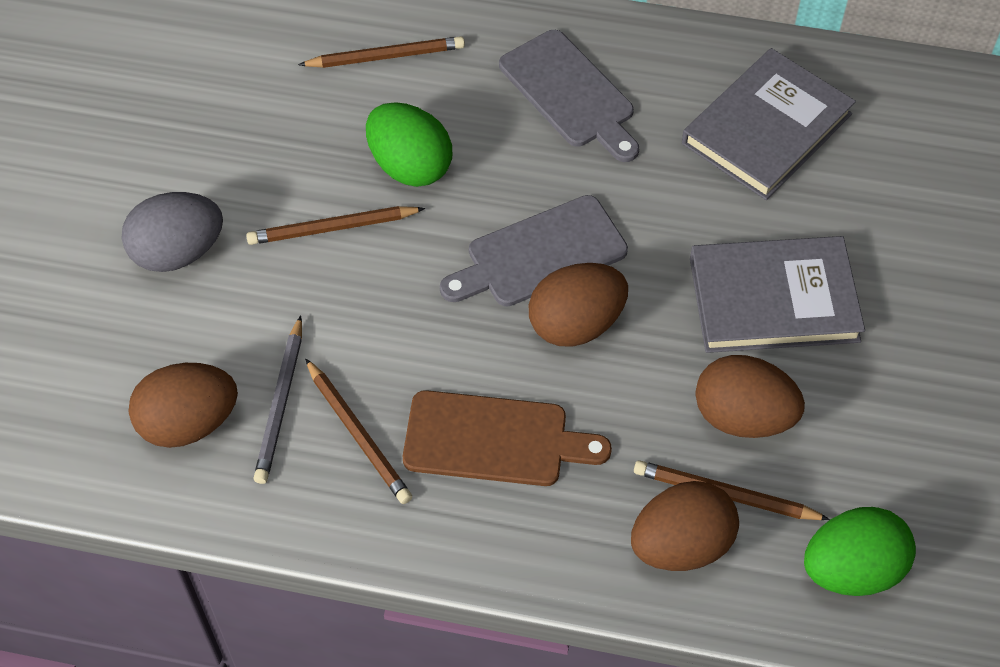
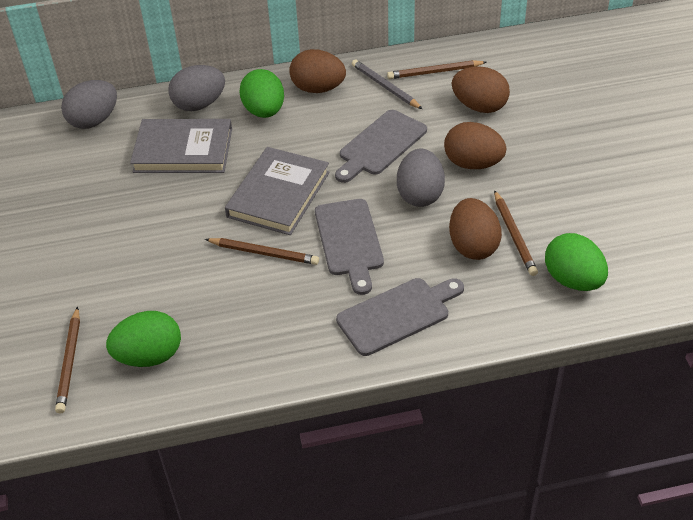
brown cutting board: 1 -> 0
green egg: 2 -> 3
grey cutting board: 2 -> 3
grey egg: 1 -> 3

